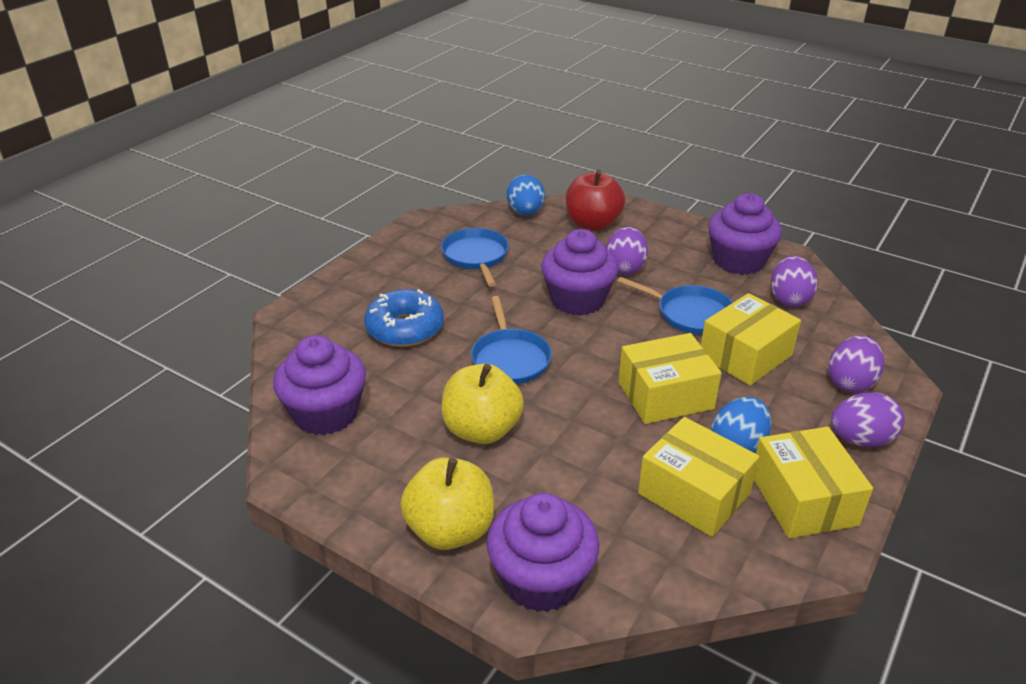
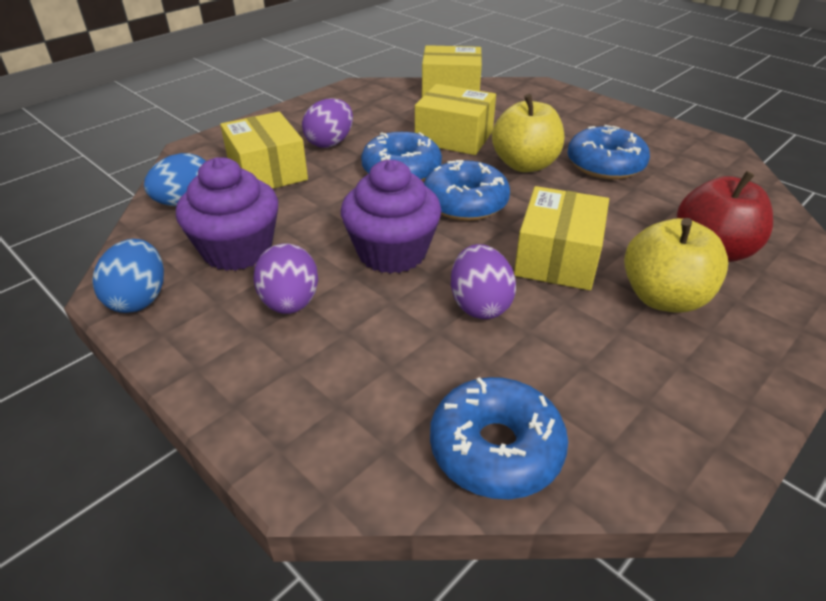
blue donut: 1 -> 4
blue pan: 3 -> 0
purple cupcake: 4 -> 2
purple egg: 4 -> 3

